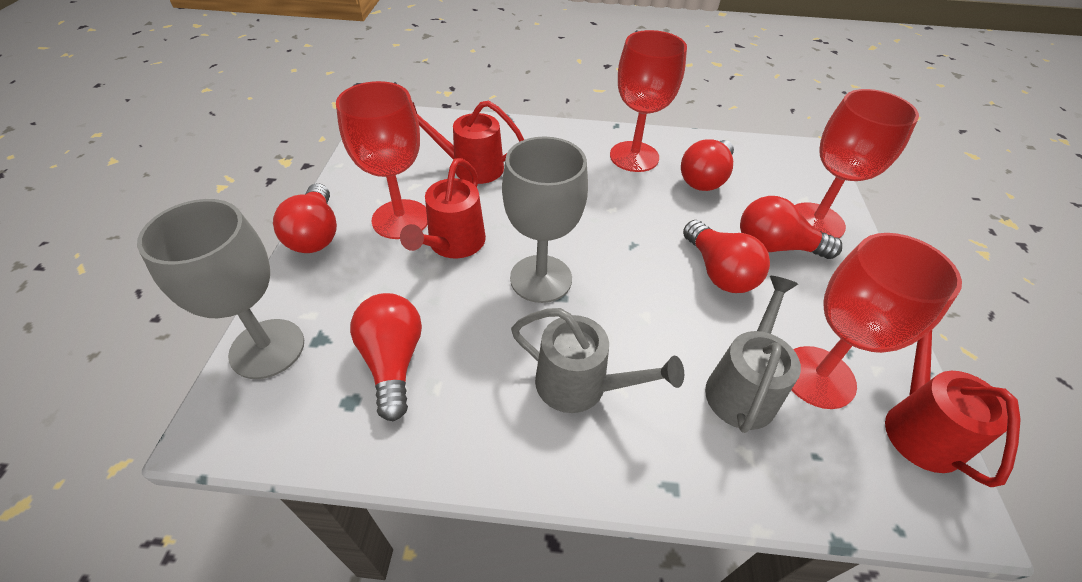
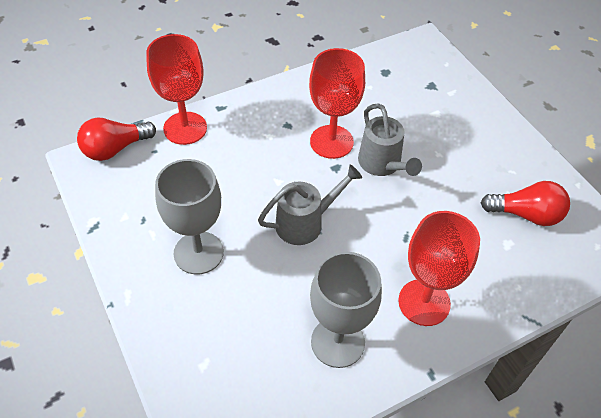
red goblet: 4 -> 3
red light bulb: 5 -> 2
red watering can: 3 -> 0

